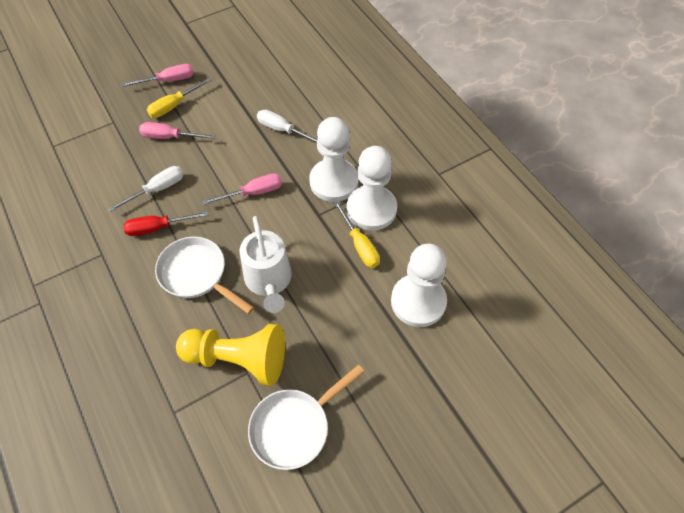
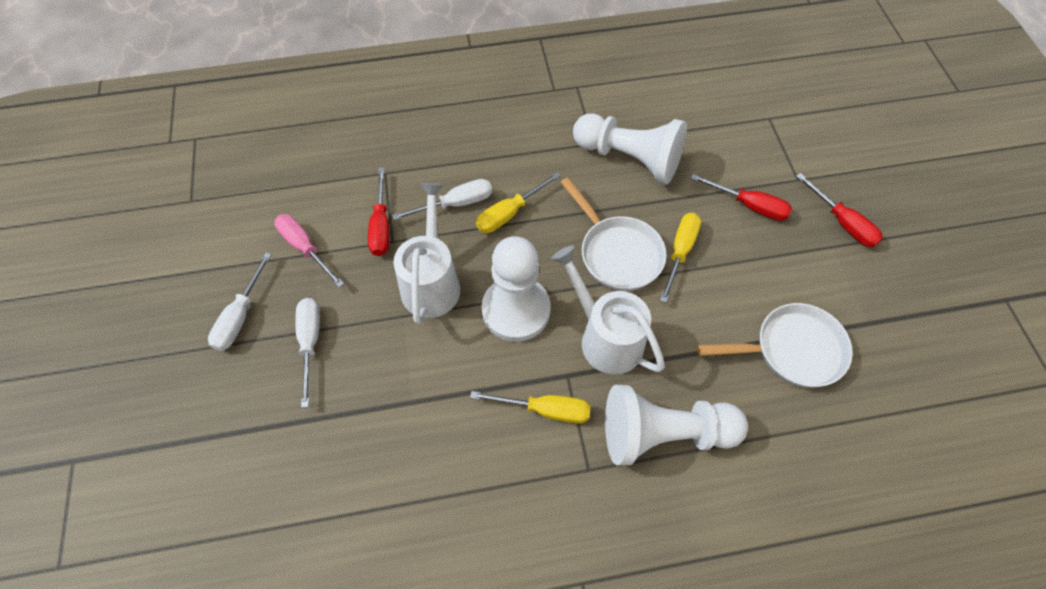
pink screwdriver: 3 -> 1
red screwdriver: 1 -> 3
white screwdriver: 2 -> 3
white watering can: 1 -> 2
yellow pawn: 1 -> 0
yellow screwdriver: 2 -> 3

